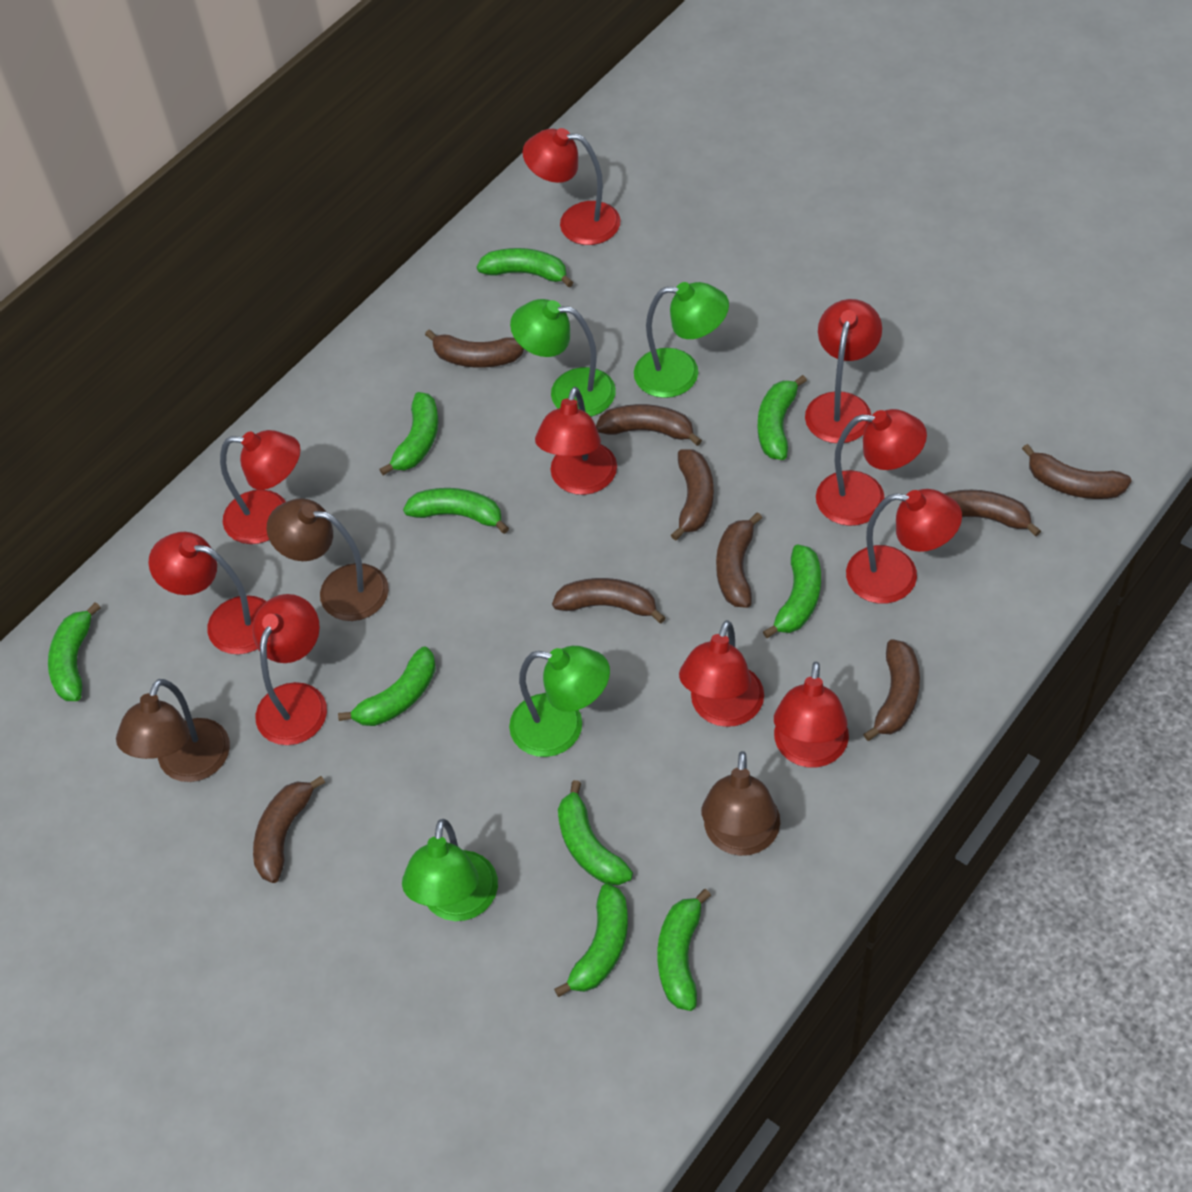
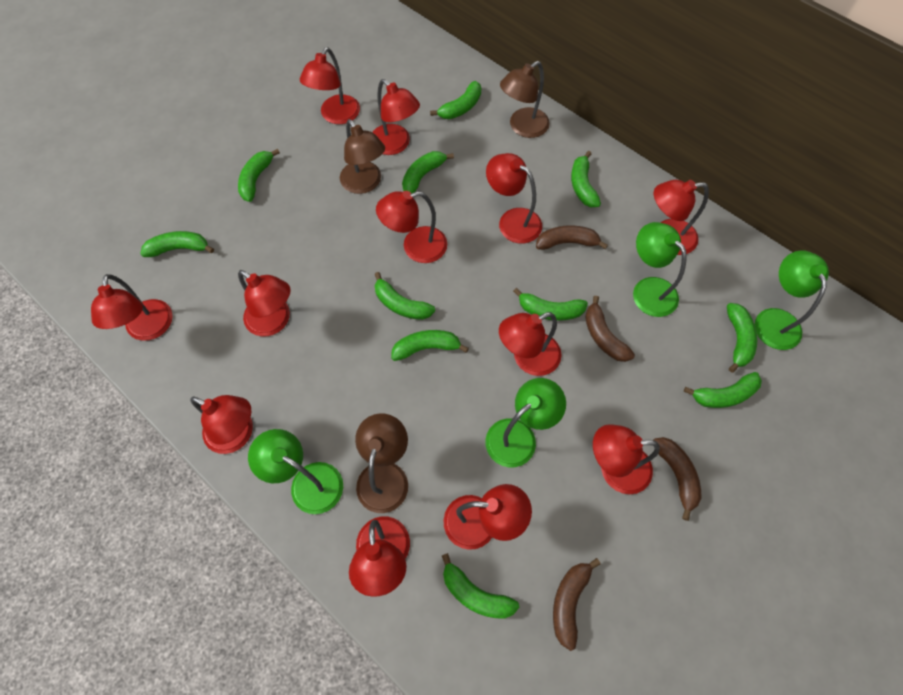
brown banana: 9 -> 4
green banana: 10 -> 11
red lamp: 10 -> 12

